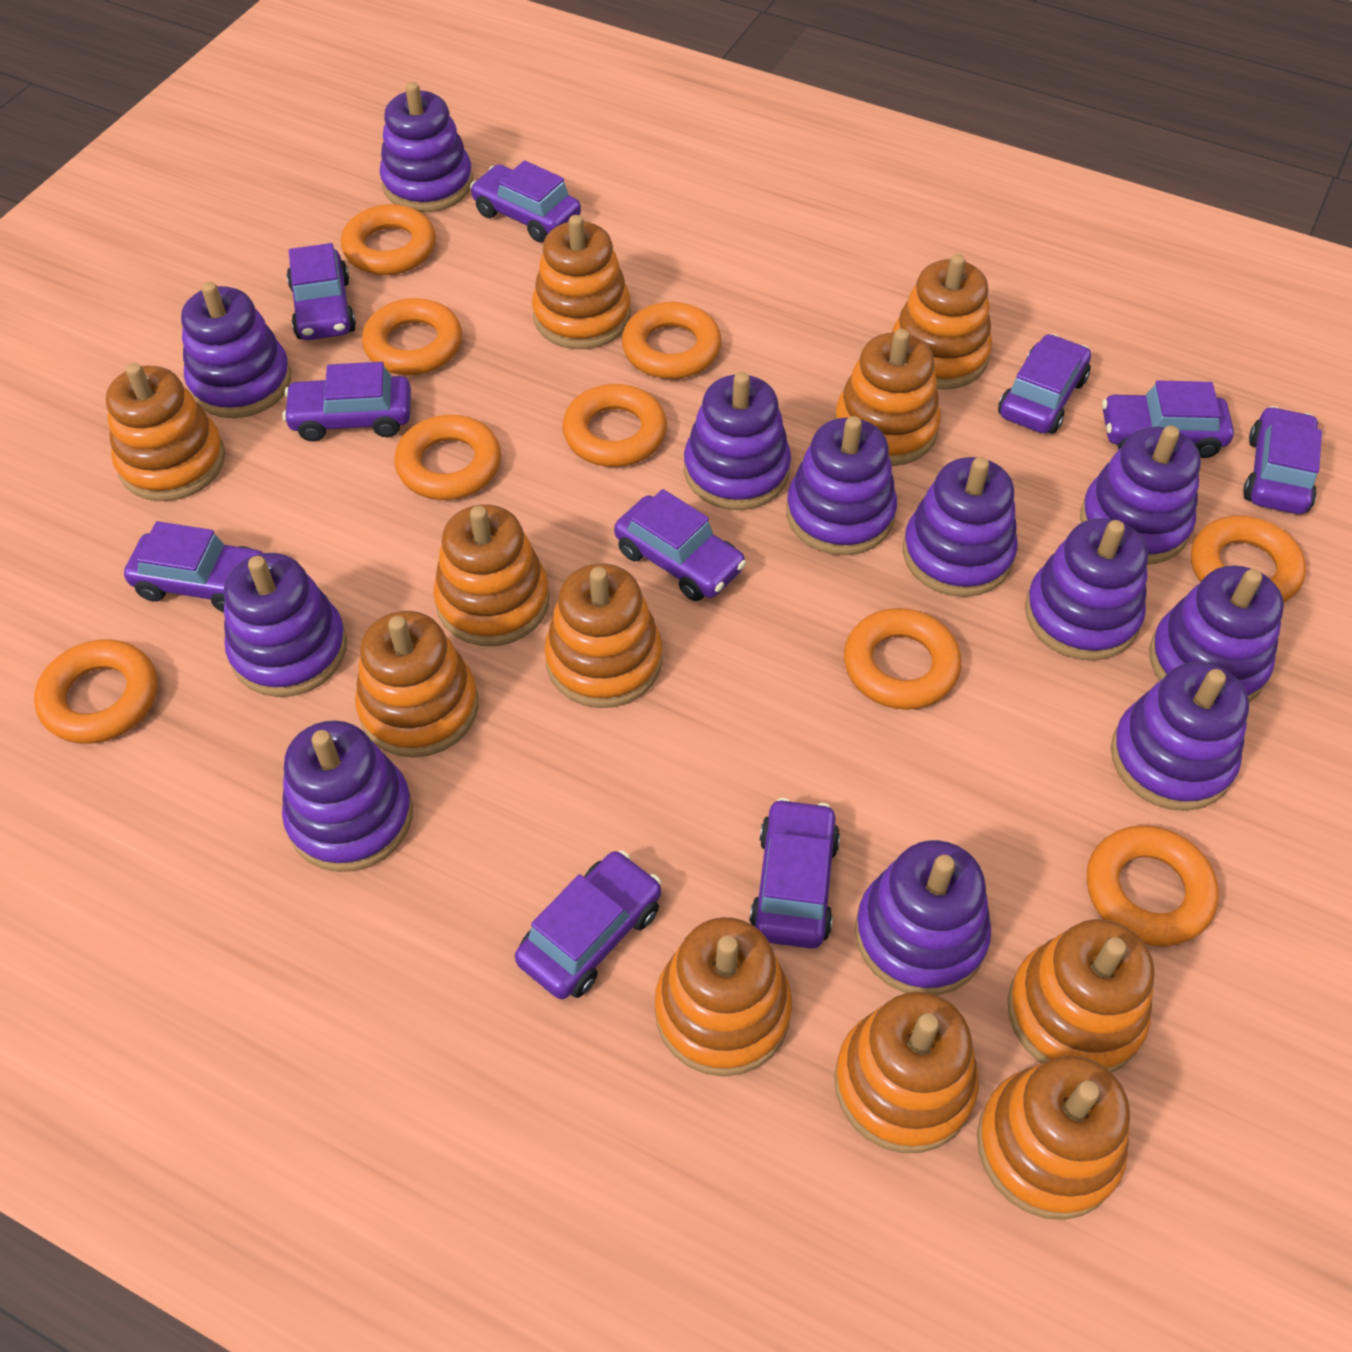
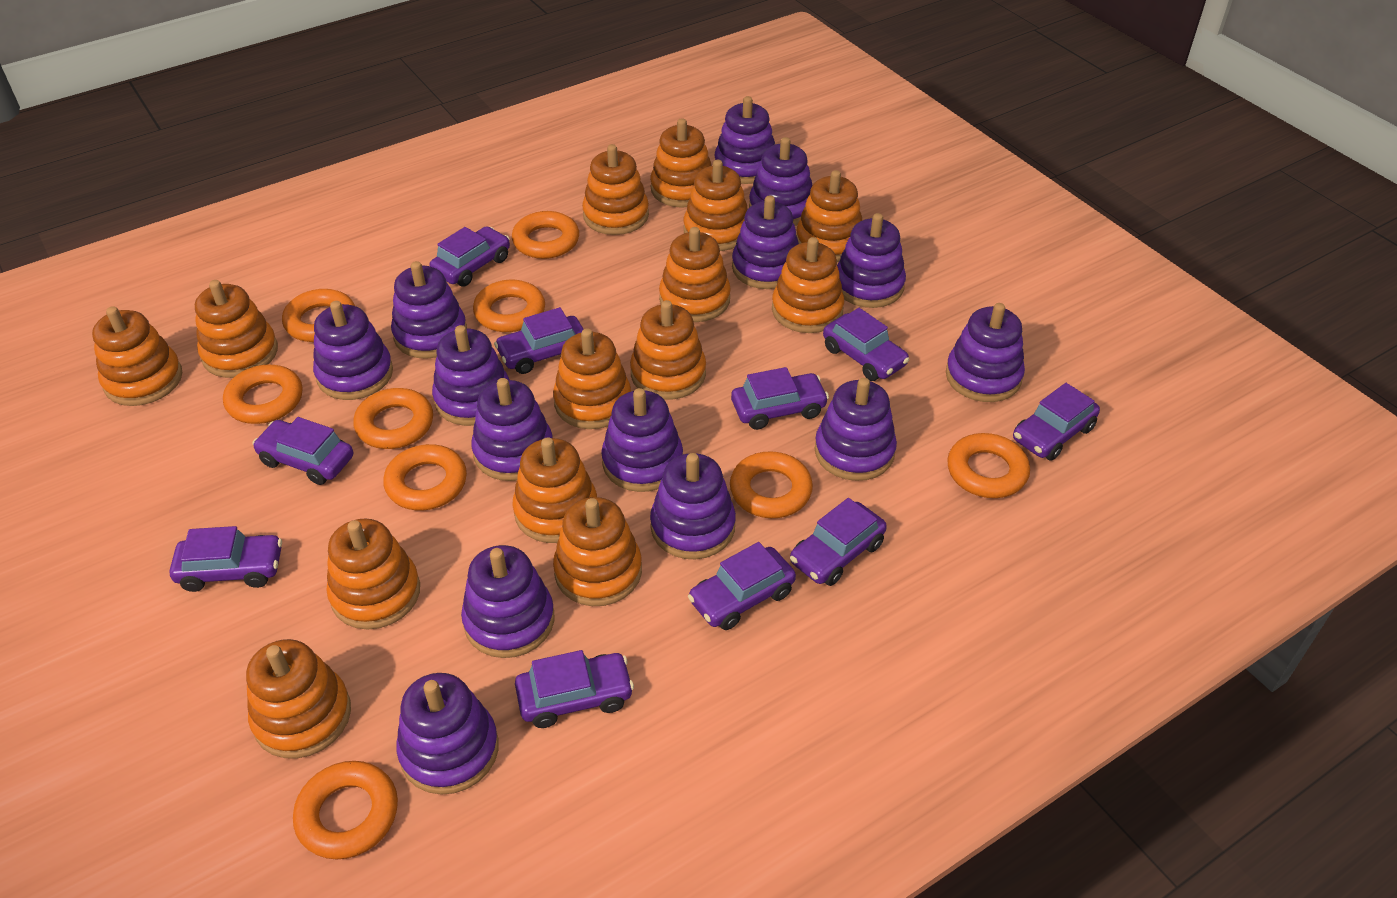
orange stacking toy: 11 -> 14
purple stacking toy: 12 -> 14

